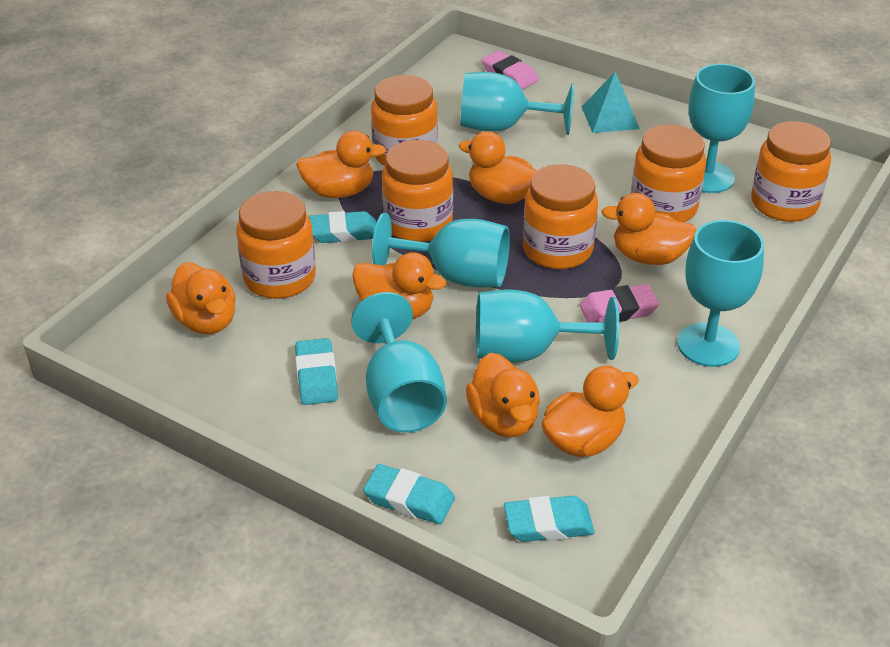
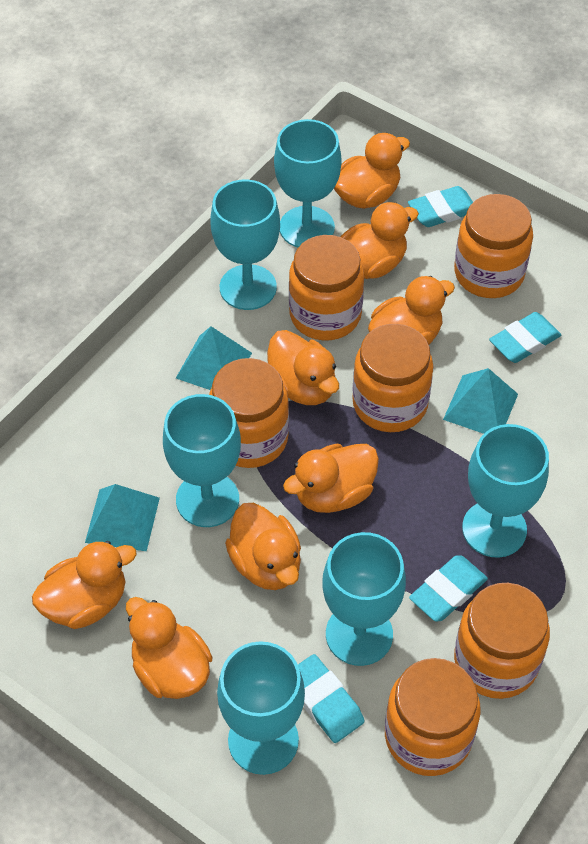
orange duck: 7 -> 8
pink eraser: 2 -> 0
turquoise pyramid: 1 -> 3

